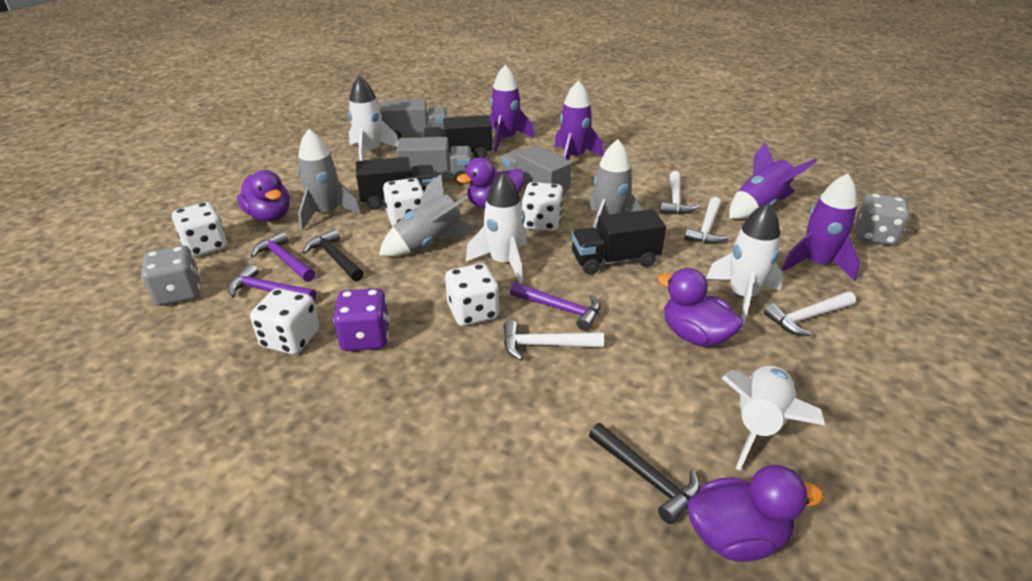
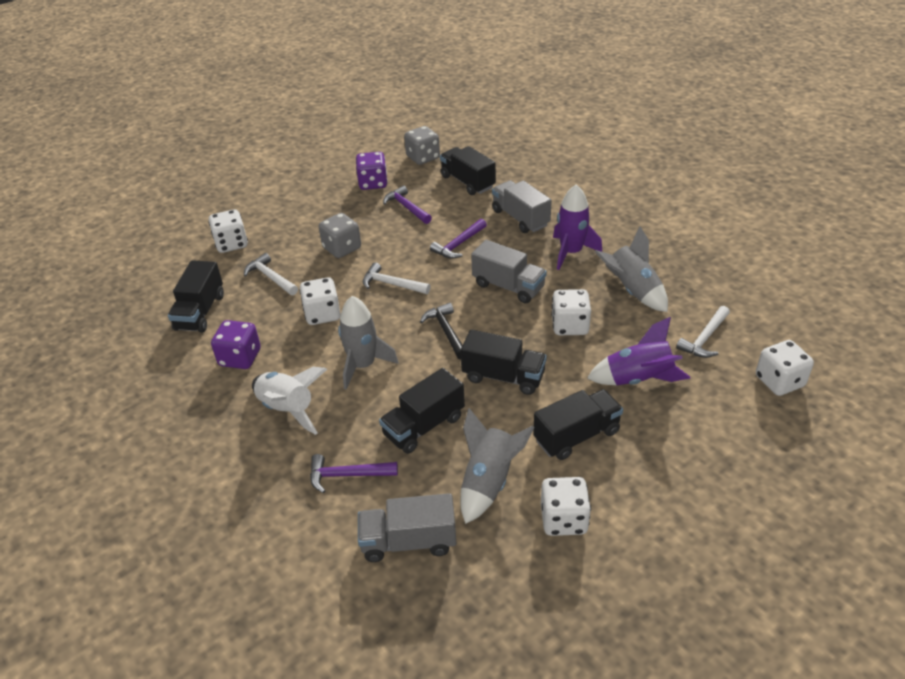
black hammer: 2 -> 1
black truck: 3 -> 5
purple dice: 1 -> 2
purple duck: 4 -> 0
purple rocket: 4 -> 2
white hammer: 4 -> 3
white rocket: 4 -> 1

